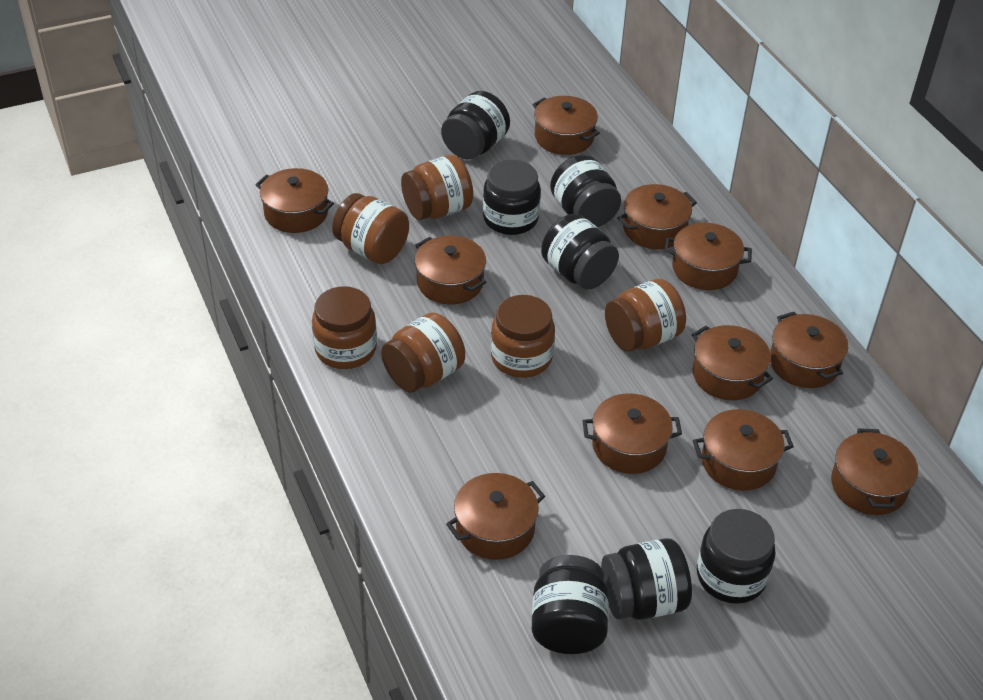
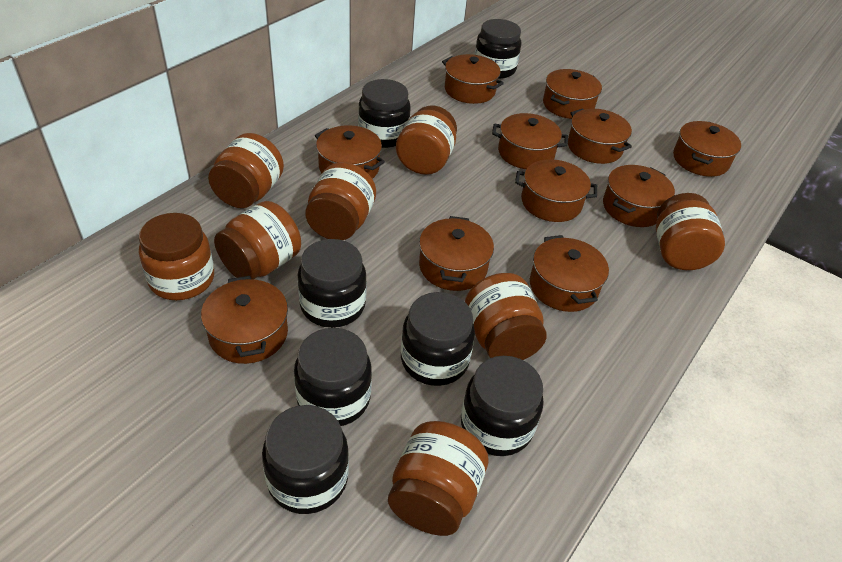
brown jar: 6 -> 8

